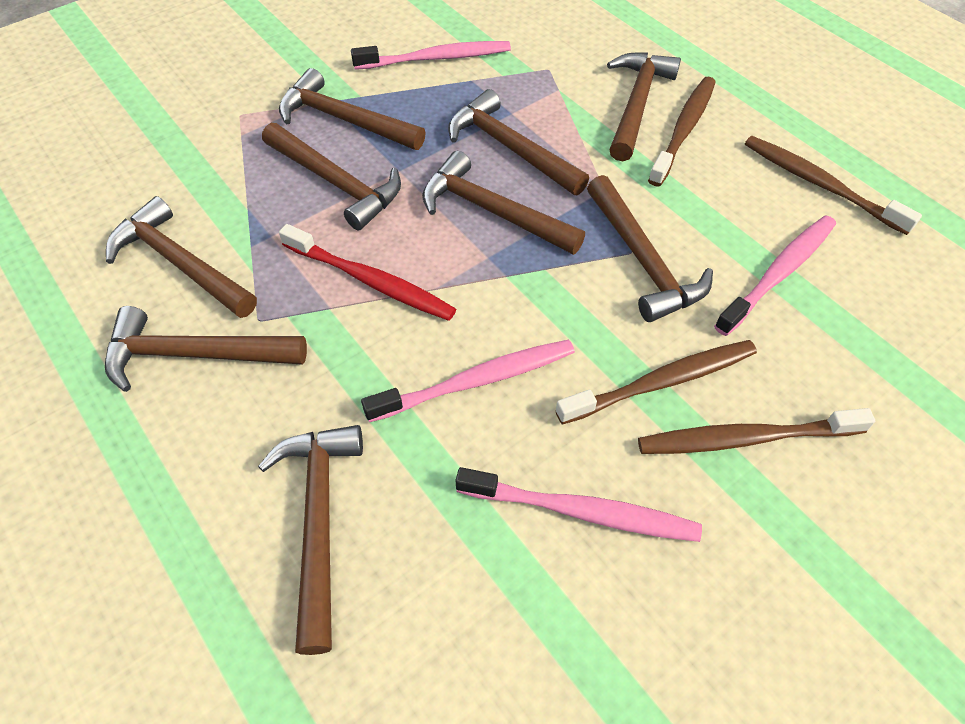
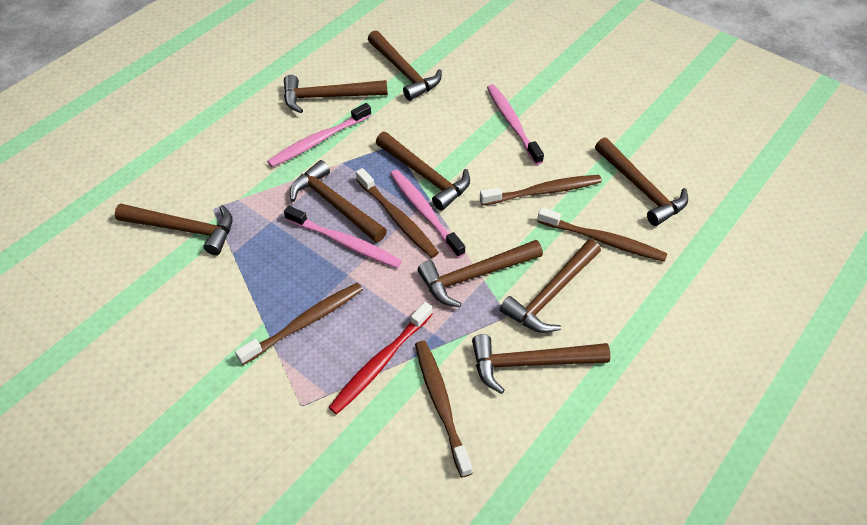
brown toothbrush: 4 -> 5

